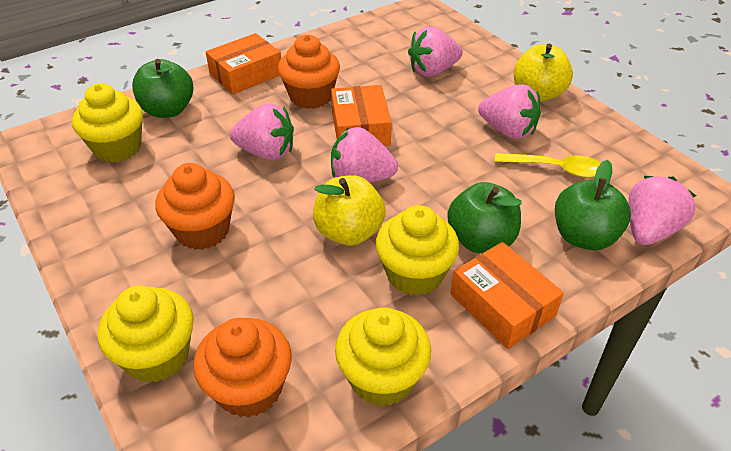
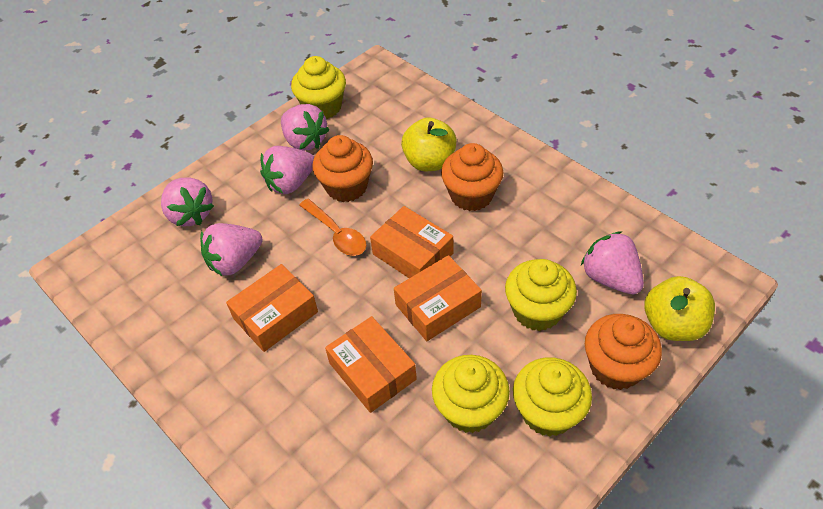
green apple: 3 -> 0
orange box: 3 -> 4
orange spoon: 0 -> 1
yellow spoon: 1 -> 0

